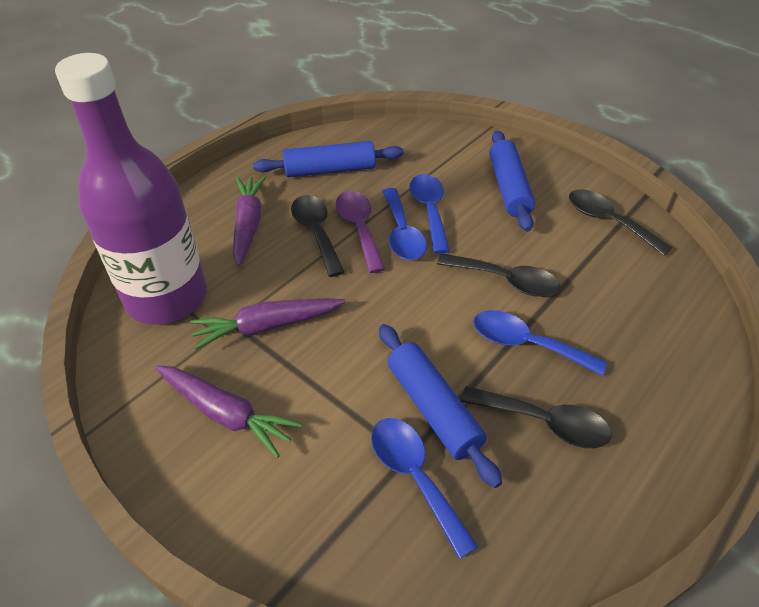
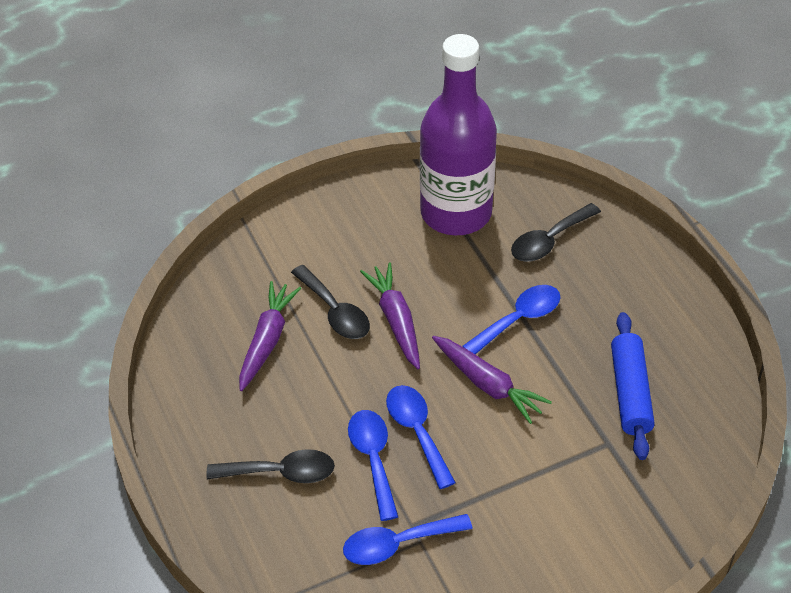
black spoon: 4 -> 3
blue rolling pin: 3 -> 1
purple spoon: 1 -> 0

